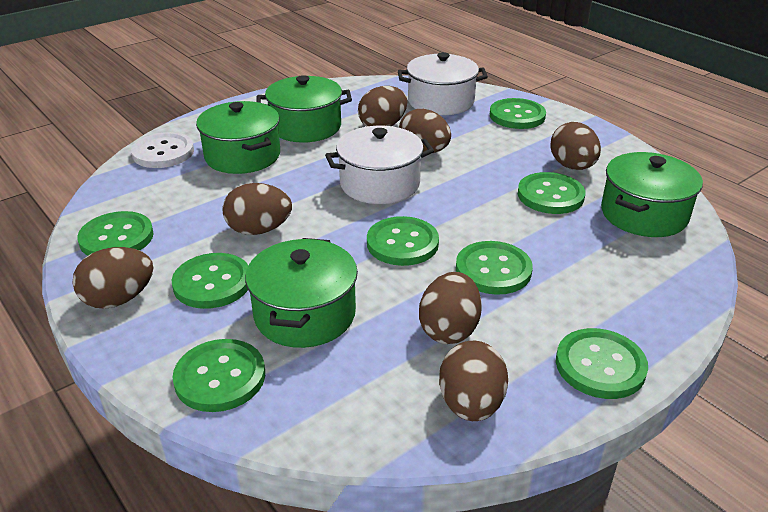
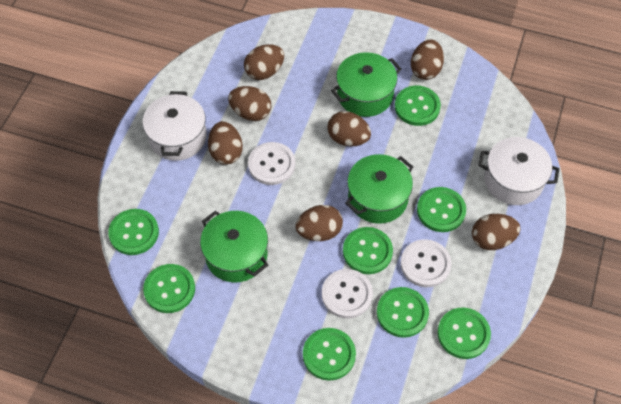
green pot: 4 -> 3
white button: 1 -> 3

